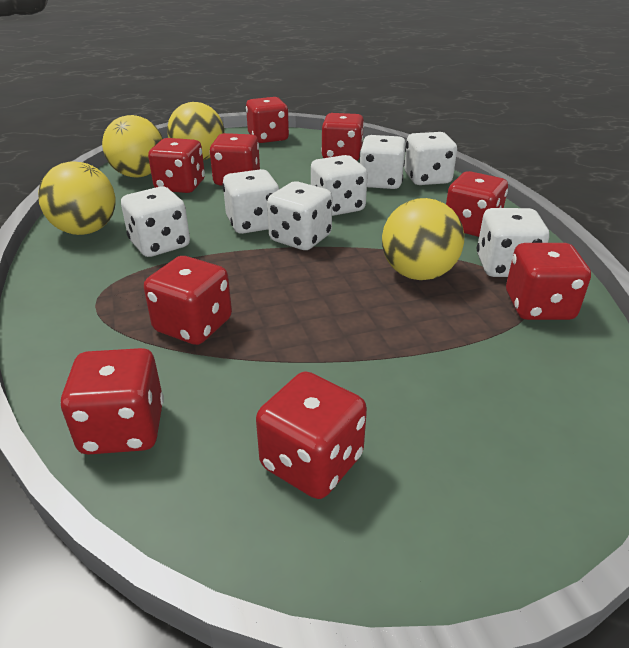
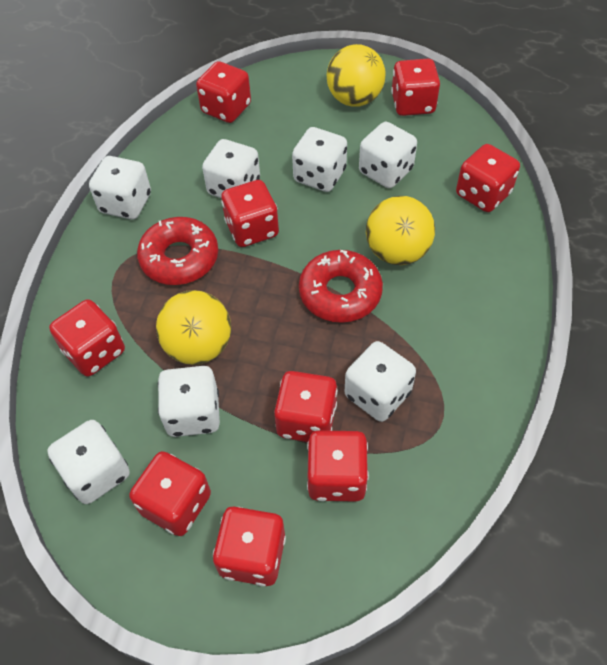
red donut: 0 -> 2
yellow ball: 4 -> 3

